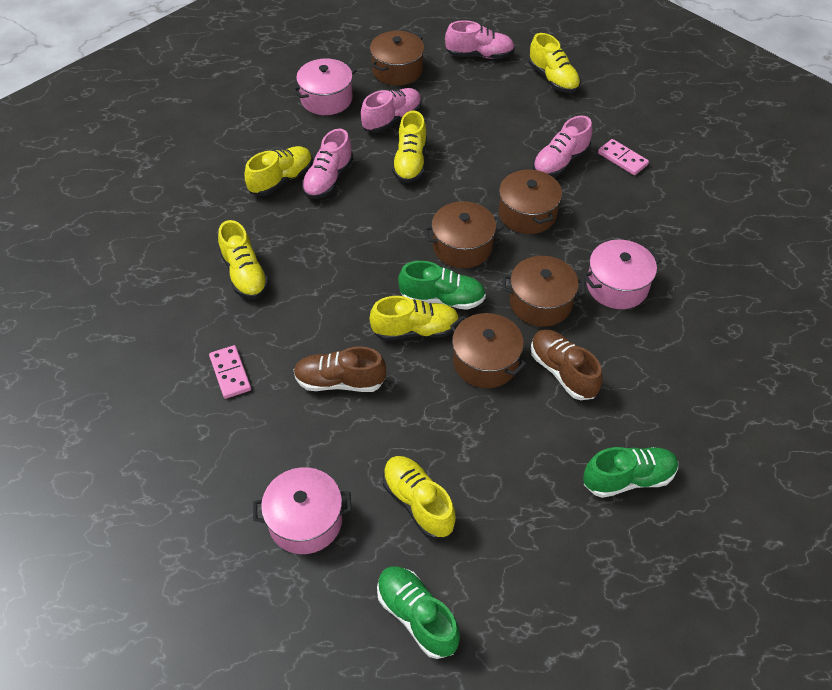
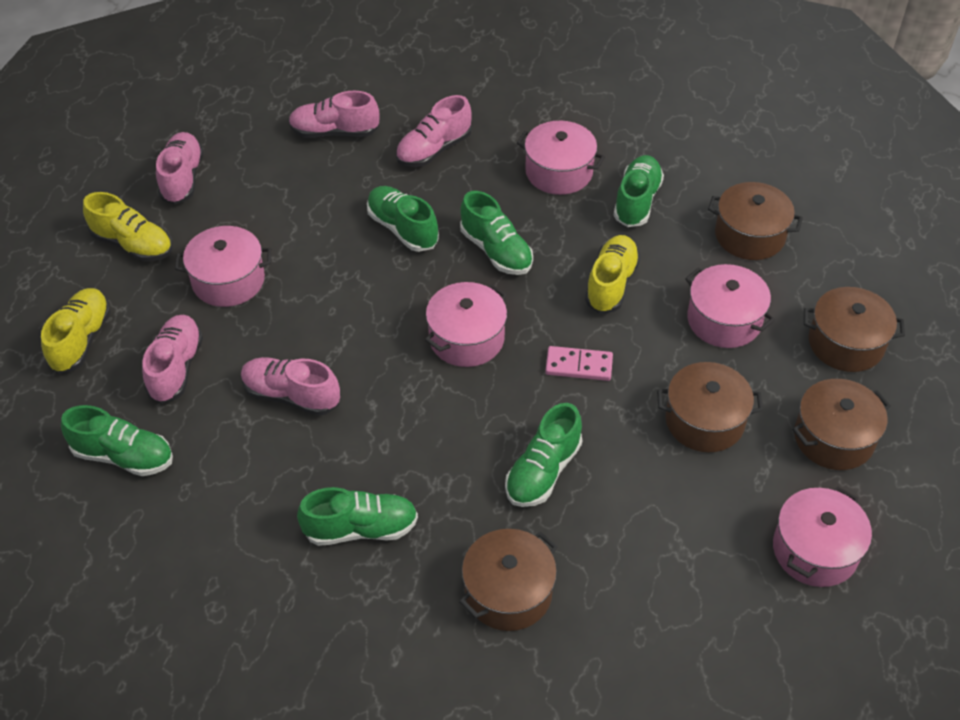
brown shoe: 2 -> 0
green shoe: 3 -> 6
pink domino: 2 -> 1
pink pot: 3 -> 5
pink shoe: 4 -> 5
yellow shoe: 6 -> 3

